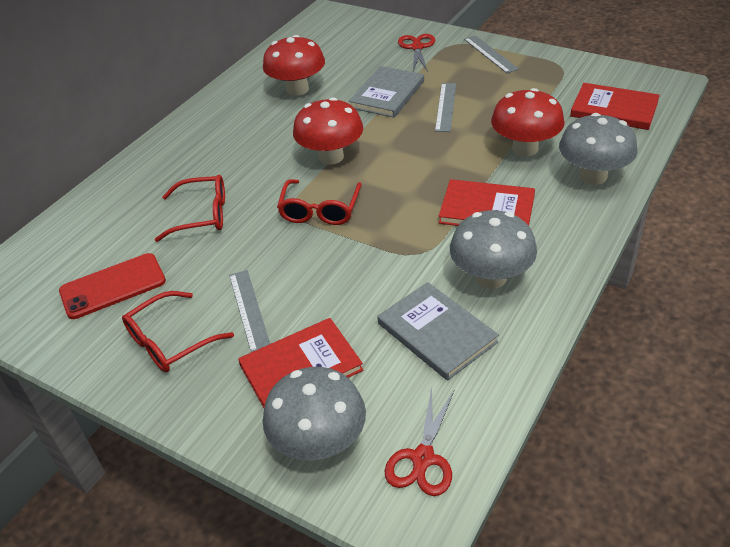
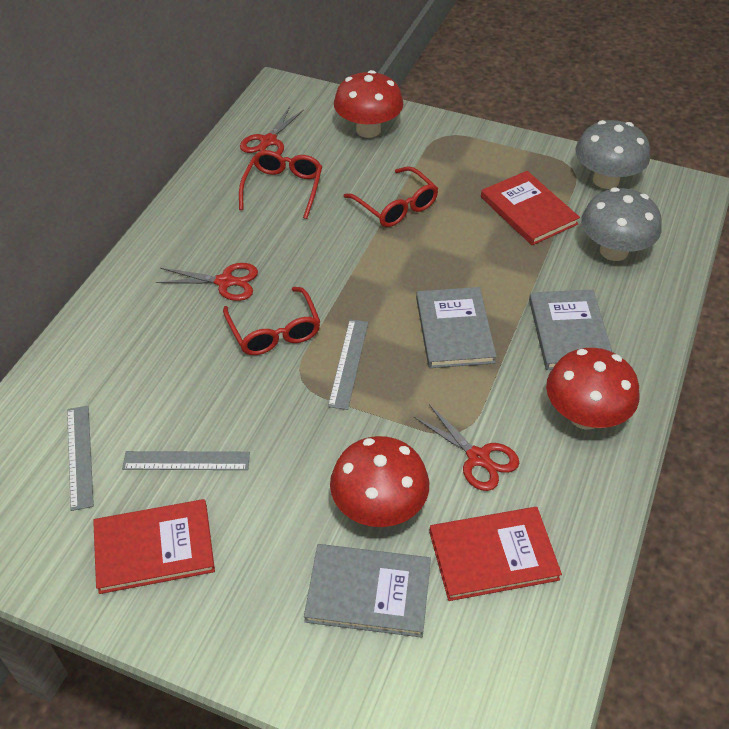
grey book: 2 -> 3
grey mushroom: 3 -> 2
red phone: 1 -> 0
red scissors: 2 -> 3

